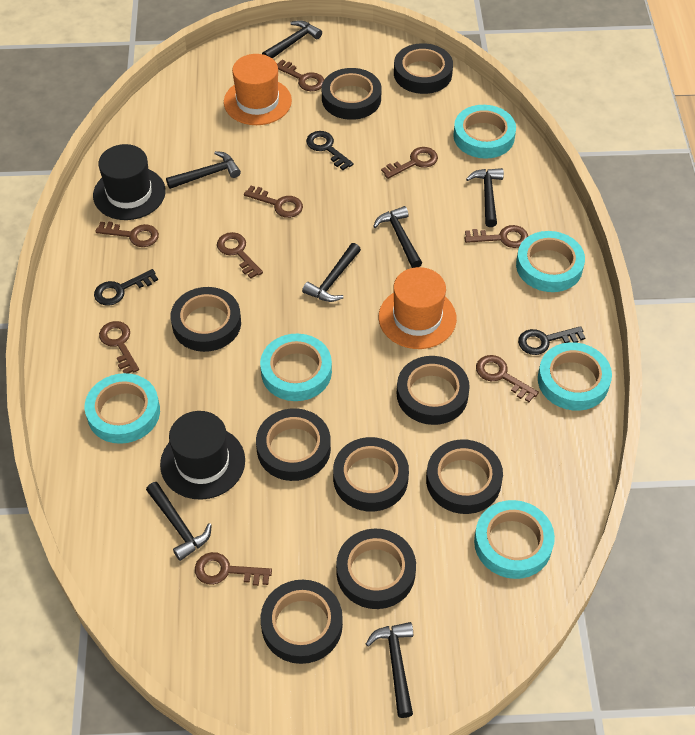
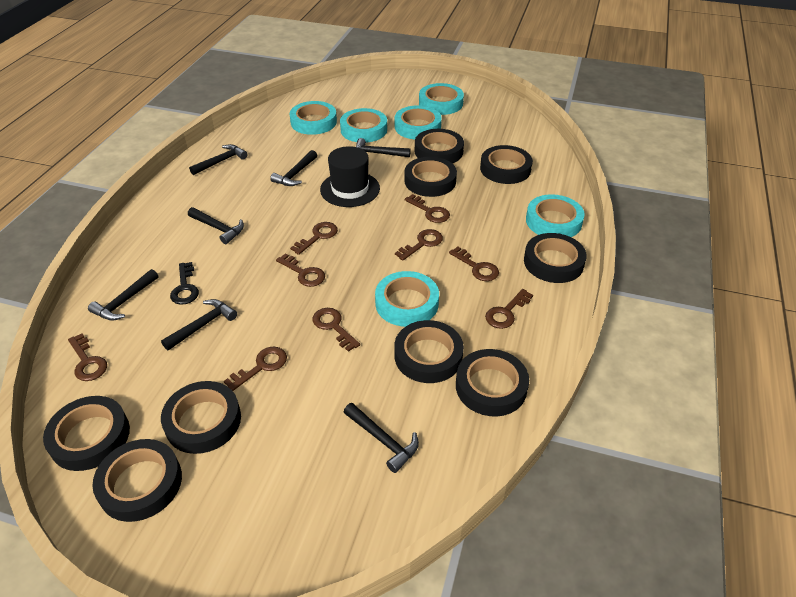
black hat: 2 -> 1
black key: 3 -> 1
orange hat: 2 -> 0

